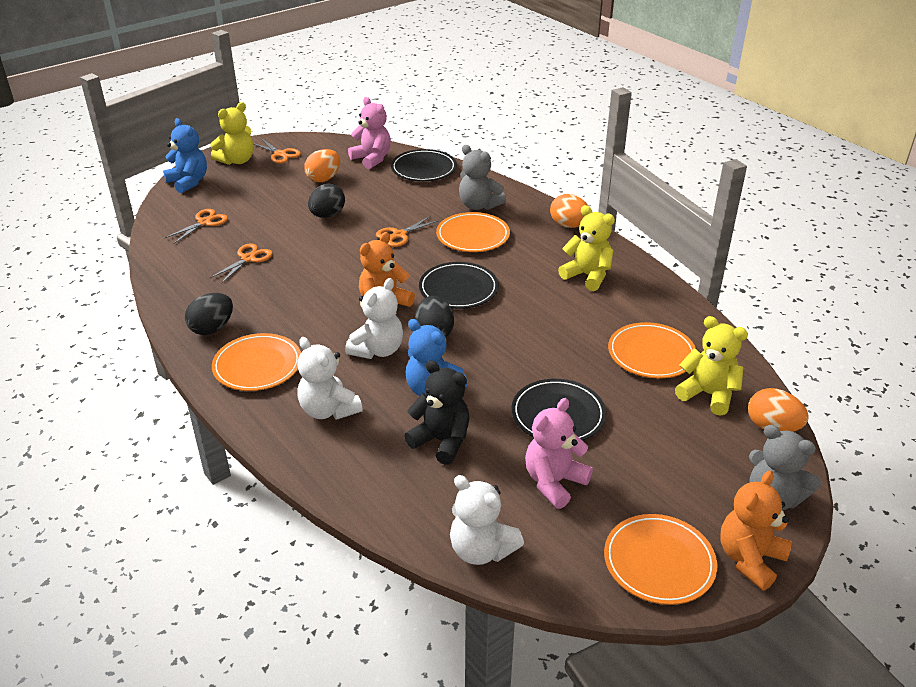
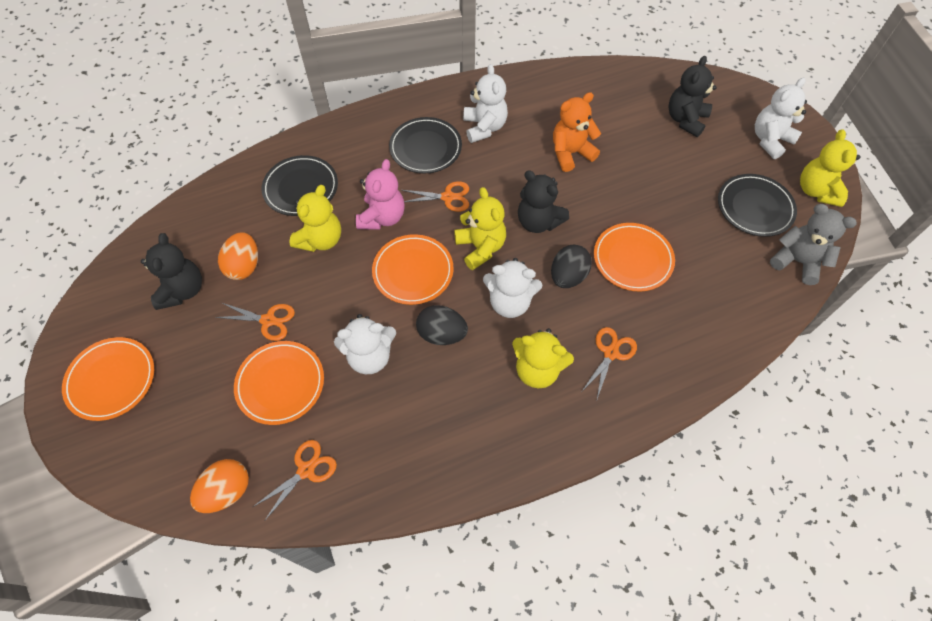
black egg: 3 -> 2
black teddy bear: 1 -> 3
blue teddy bear: 2 -> 0
grey teddy bear: 2 -> 1
orange egg: 3 -> 2
orange teddy bear: 2 -> 1
pink teddy bear: 2 -> 1
white teddy bear: 3 -> 4
yellow teddy bear: 3 -> 4

